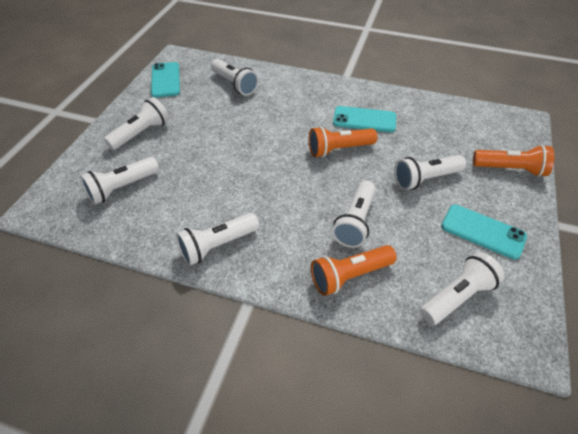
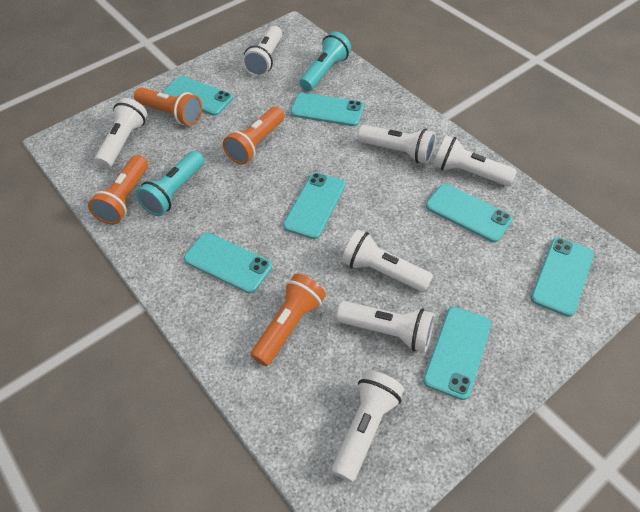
orange flashlight: 3 -> 4
turquoise flashlight: 0 -> 2
turquoise phone: 3 -> 7

